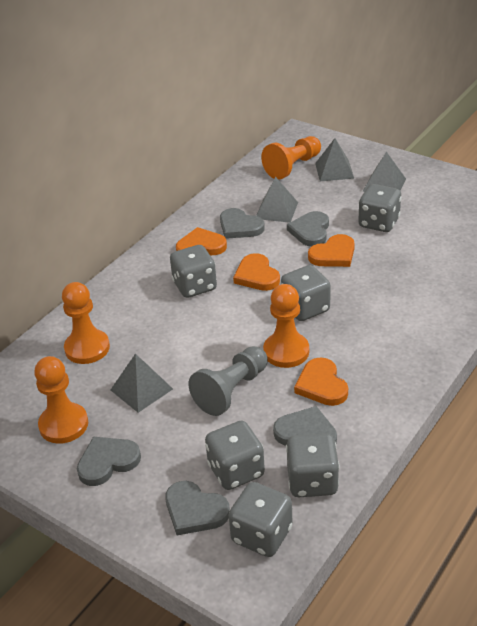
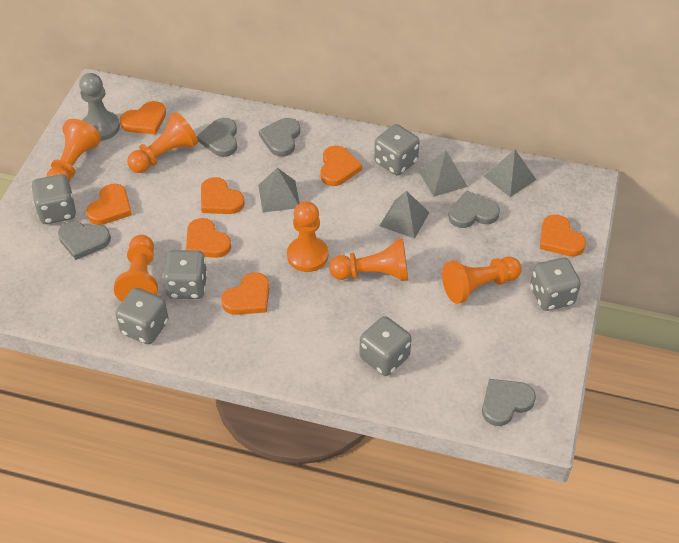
orange heart: 4 -> 7
orange pawn: 4 -> 6

